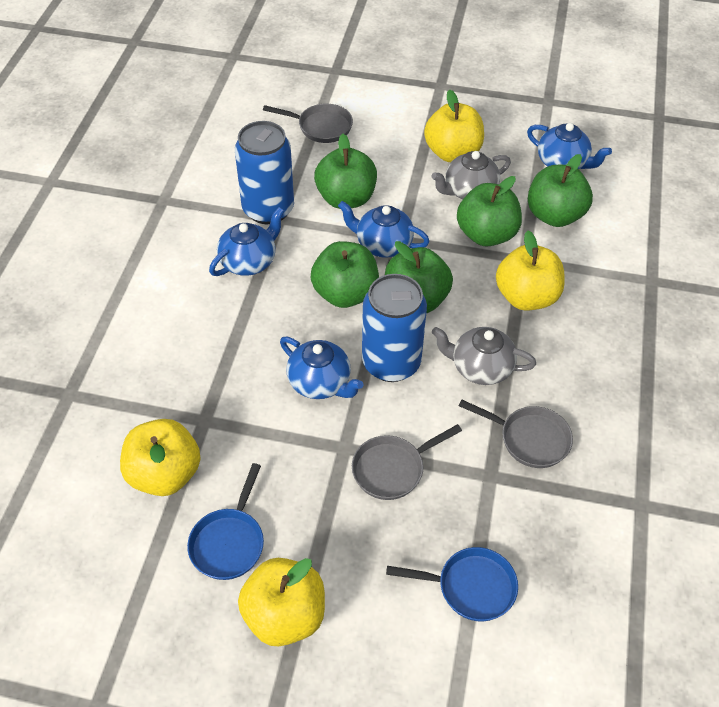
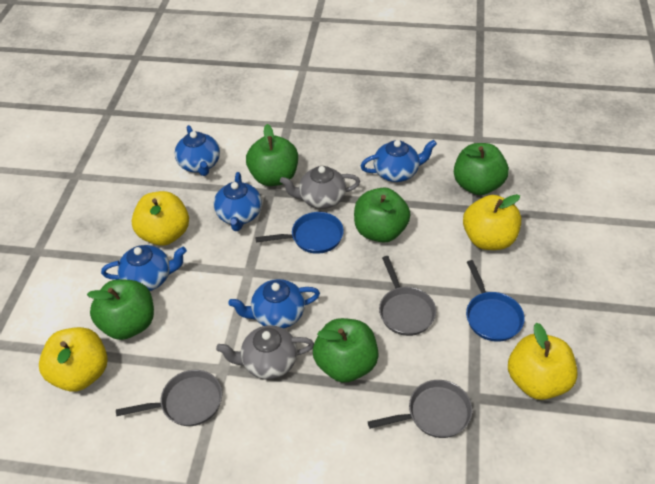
blue can: 2 -> 0
blue teapot: 4 -> 5

